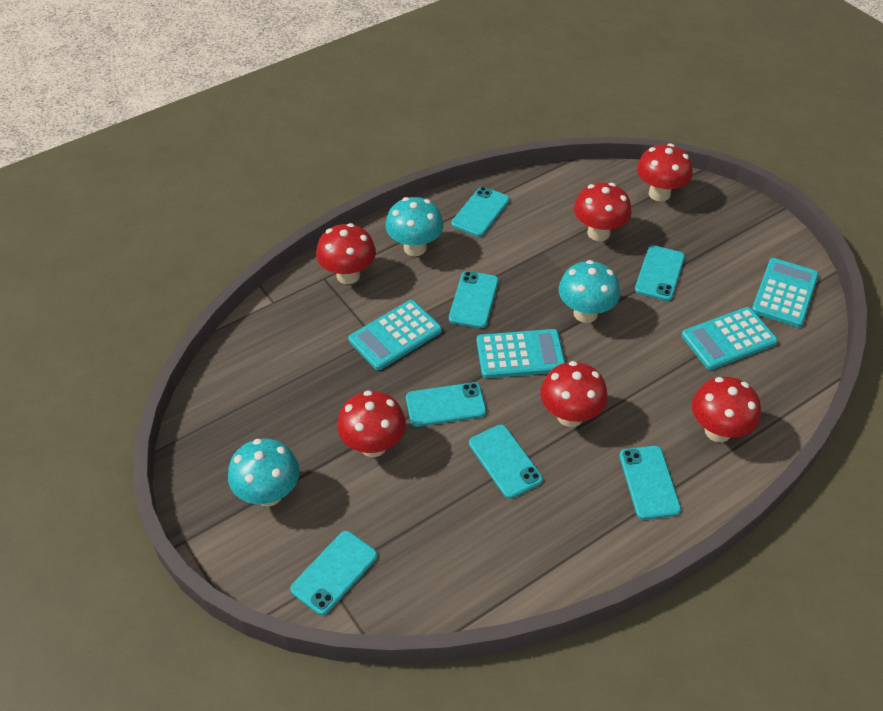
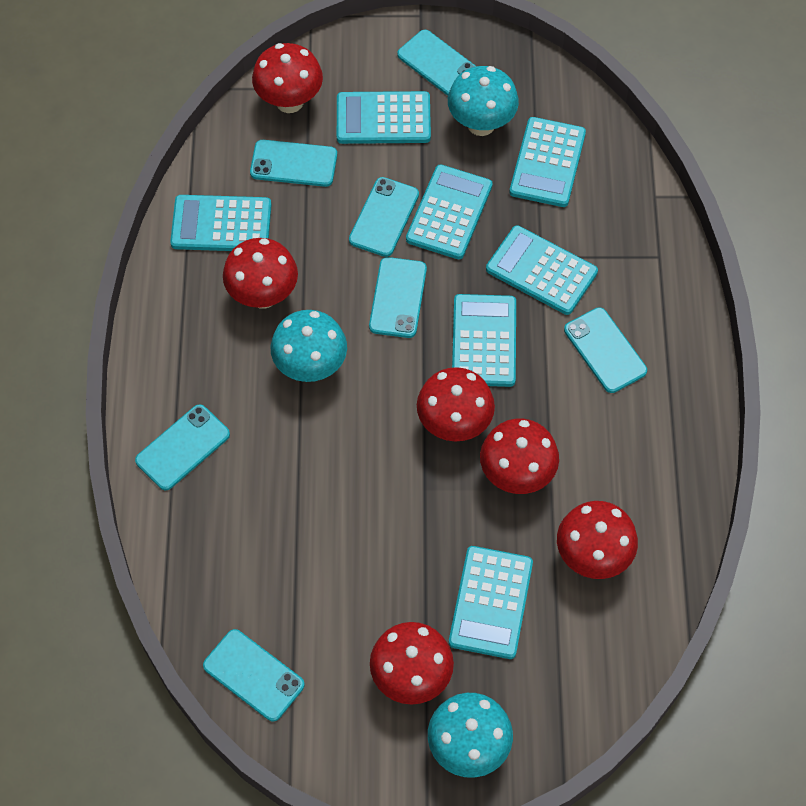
turquoise calculator: 4 -> 7

